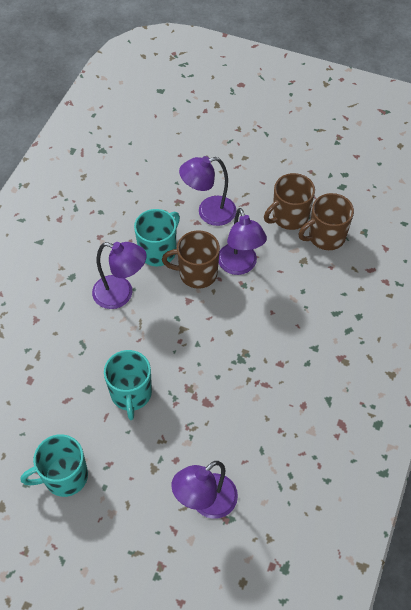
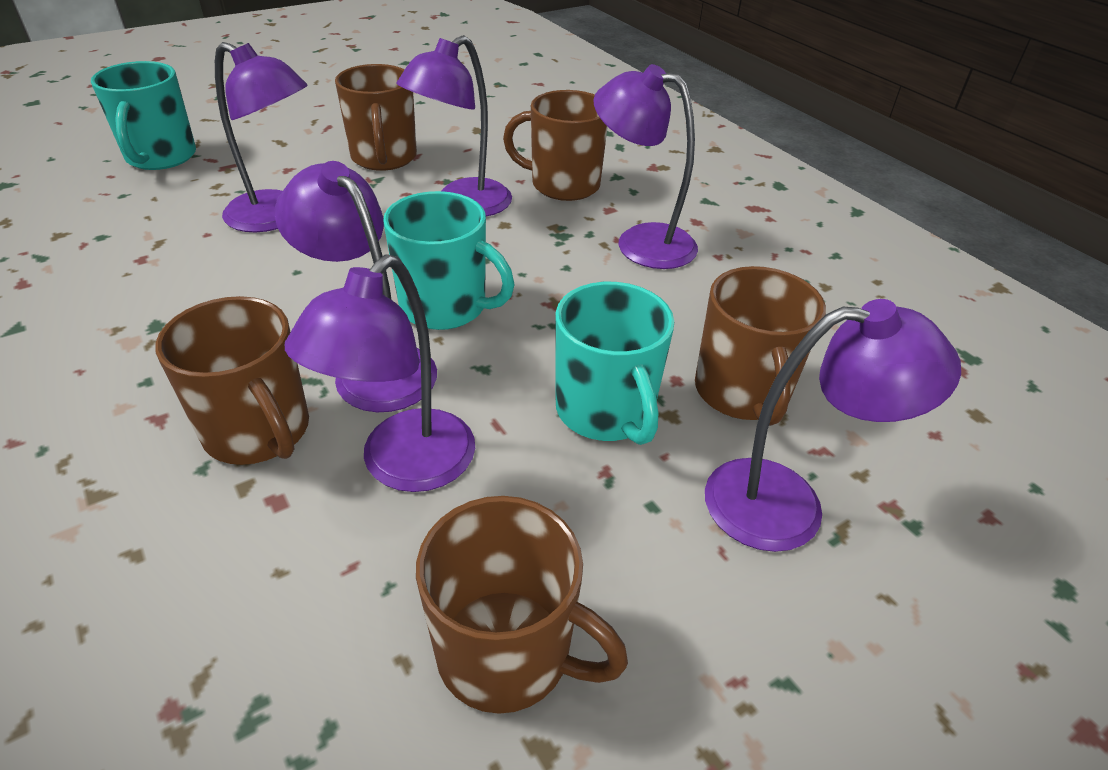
brown mug: 3 -> 5
purple lamp: 4 -> 6

